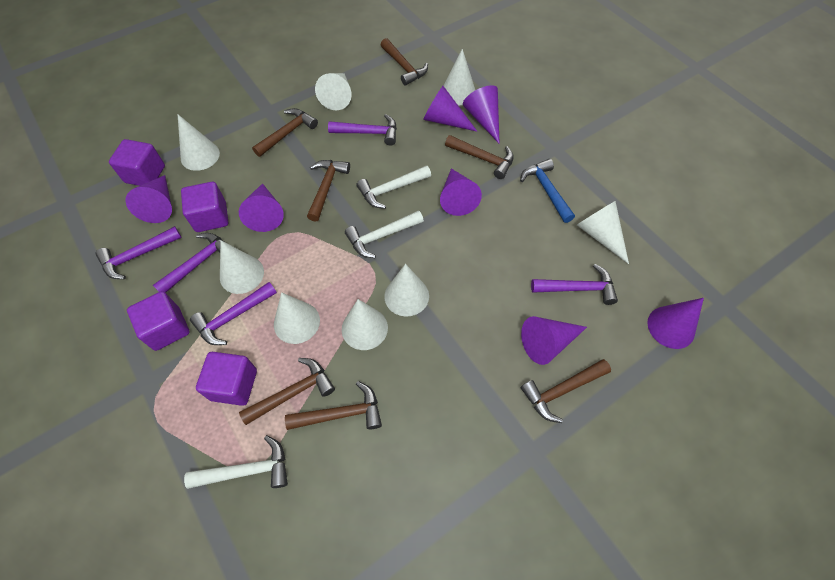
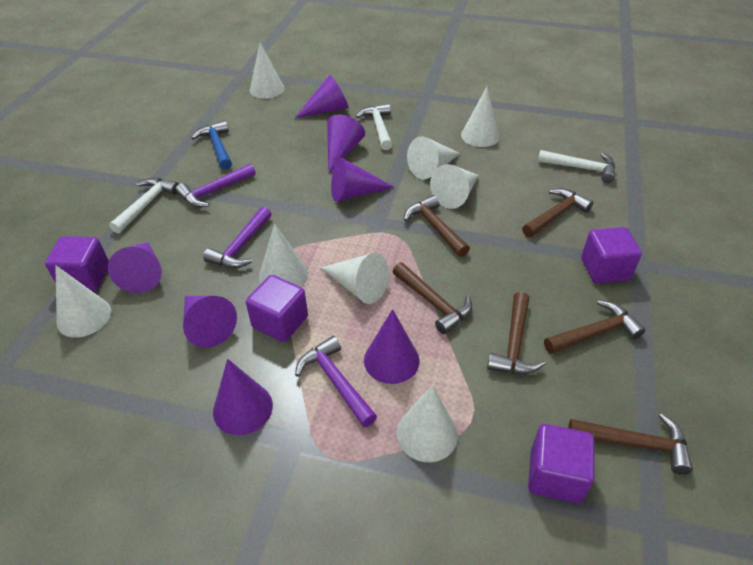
brown hammer: 7 -> 6
purple hammer: 5 -> 3

